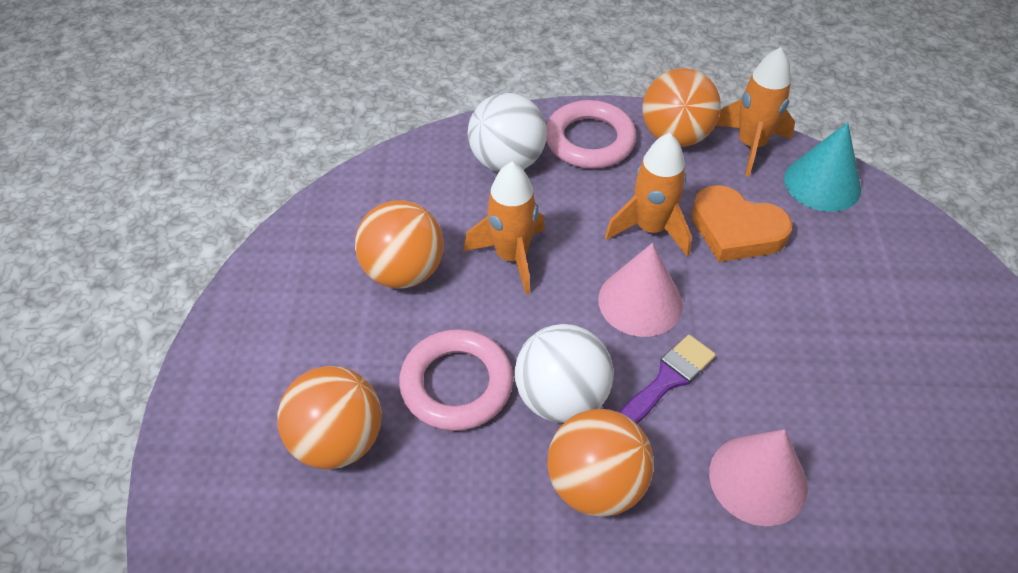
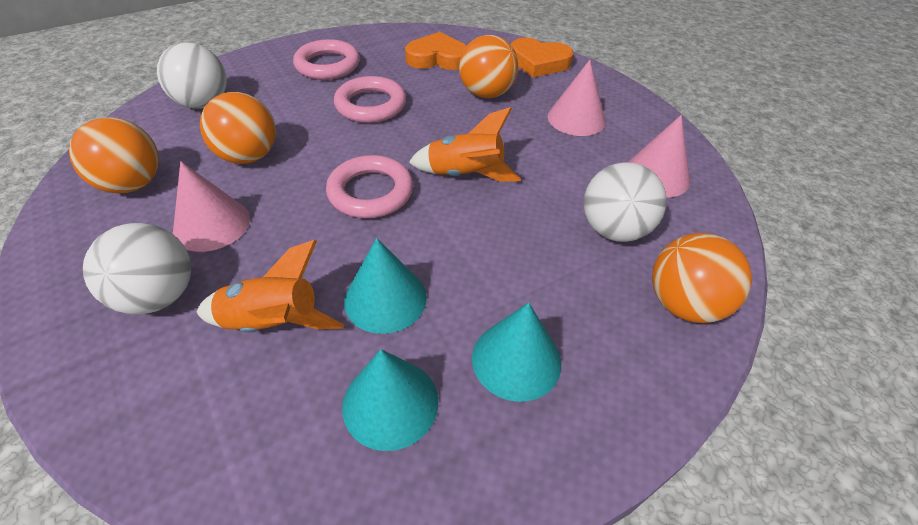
orange heart: 1 -> 2
orange rocket: 3 -> 2
pink cone: 2 -> 3
pink ring: 2 -> 3
purple brush: 1 -> 0
turquoise cone: 1 -> 3
white ball: 2 -> 3

